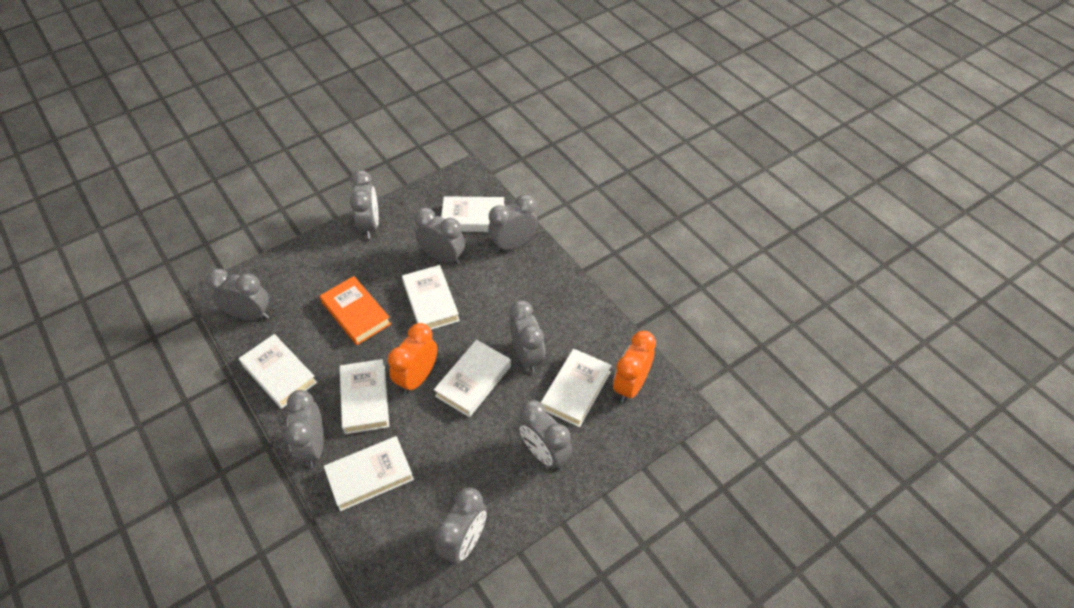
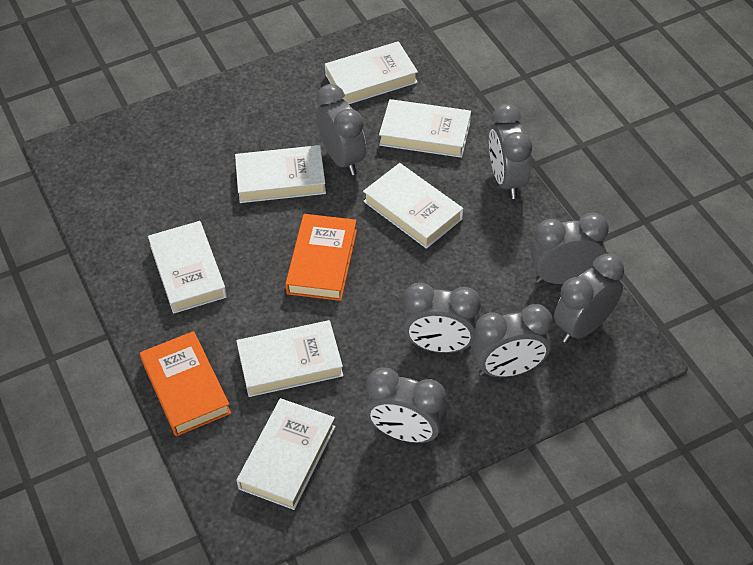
grey clock: 8 -> 7
orange book: 1 -> 2
orange clock: 2 -> 0

